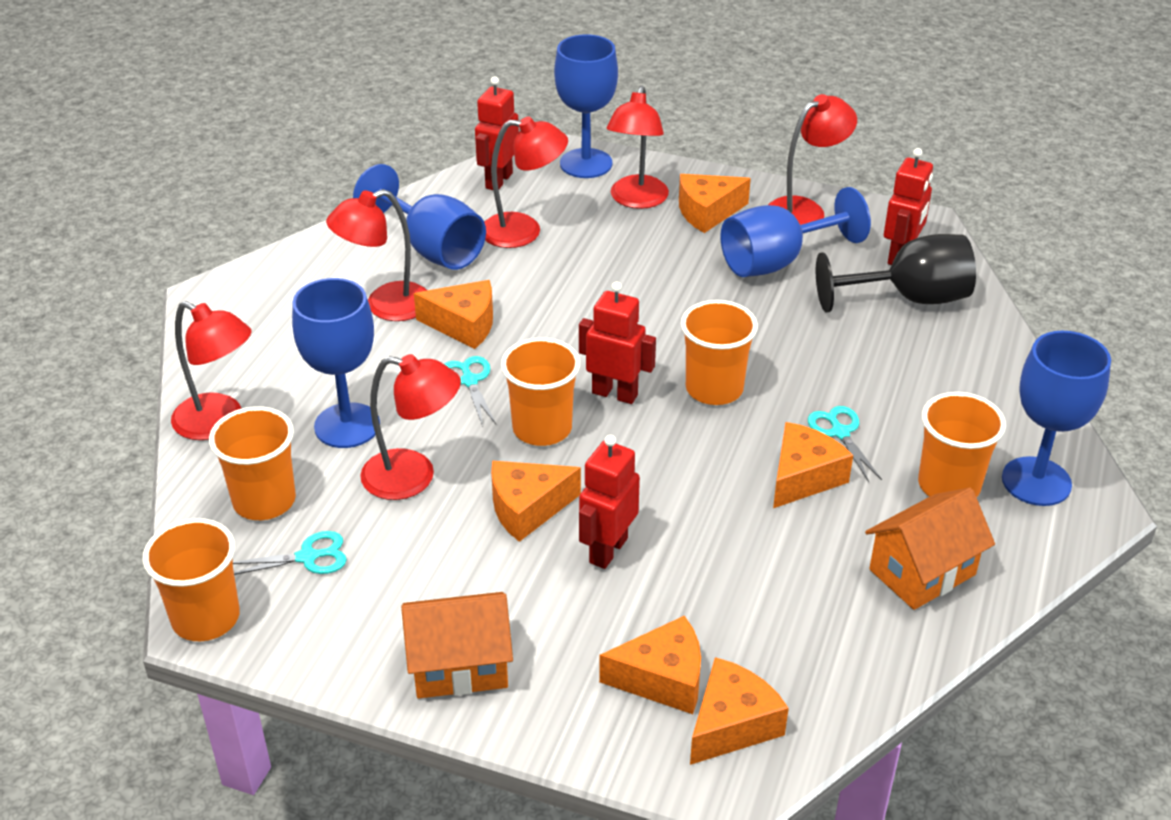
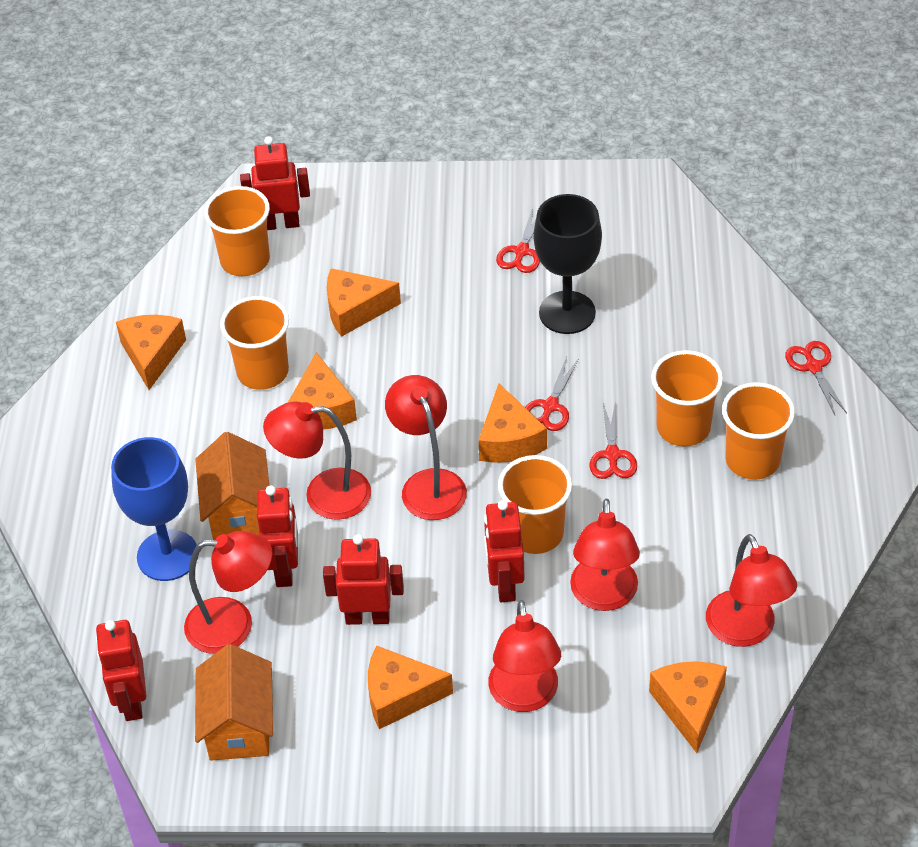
blue goblet: 5 -> 1
red robot: 4 -> 5
red scissors: 0 -> 4
turquoise scissors: 3 -> 0

